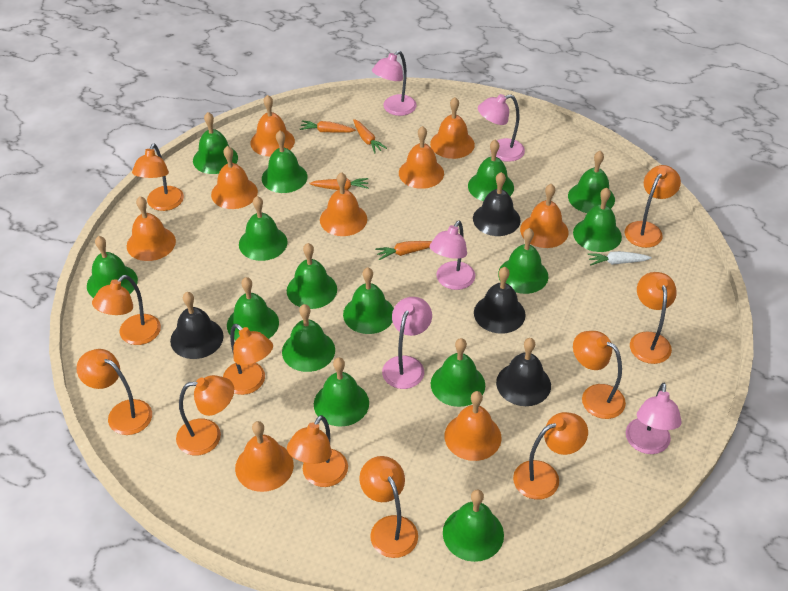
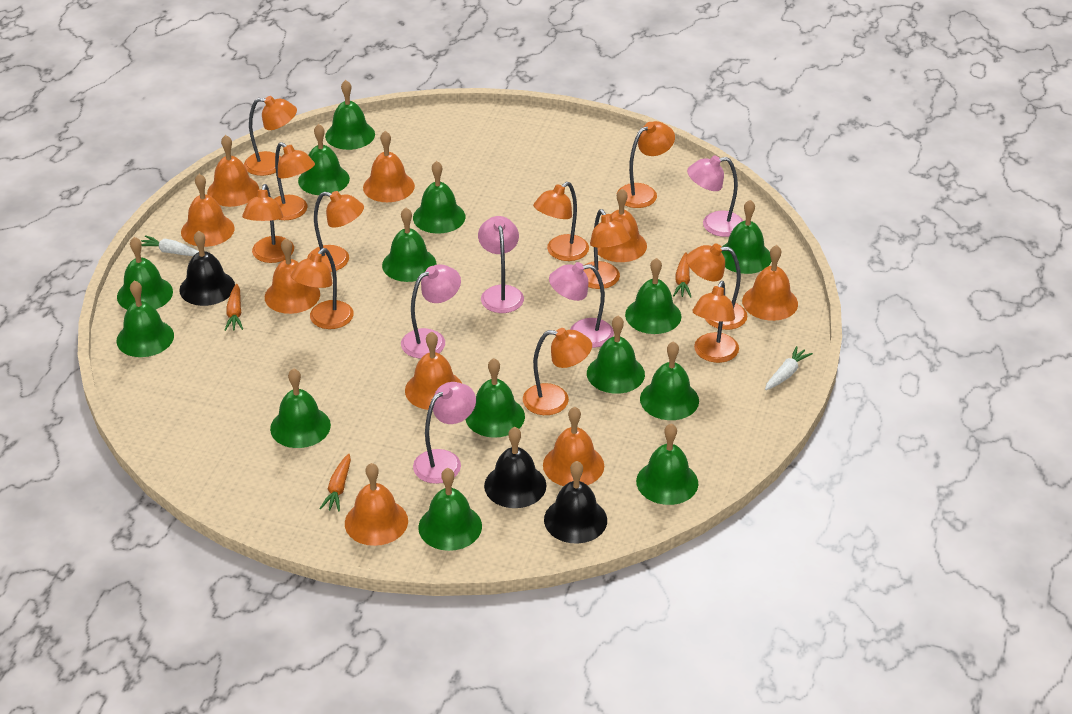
black bell: 4 -> 3
green bell: 15 -> 14
orange carrot: 4 -> 3
white carrot: 1 -> 2

